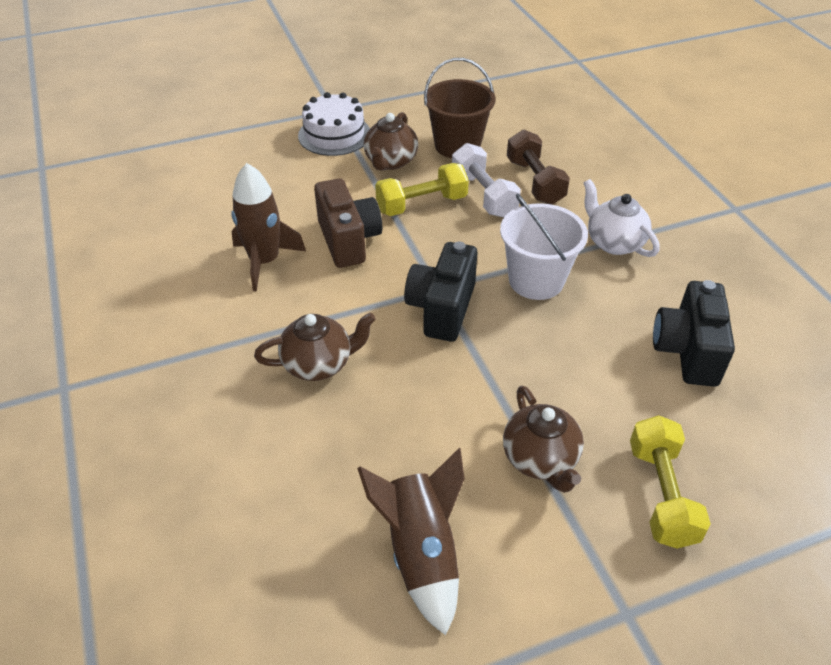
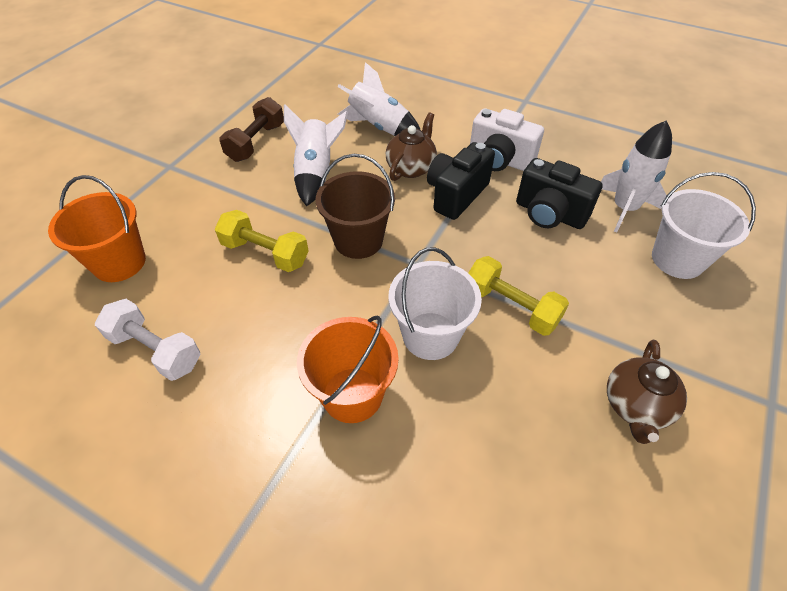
brown camera: 1 -> 0
brown rocket: 2 -> 0
brown teapot: 3 -> 2
orange bucket: 0 -> 2
white bucket: 1 -> 2
white cake: 1 -> 0
white camera: 0 -> 1
white rocket: 0 -> 3
white teapot: 1 -> 0

